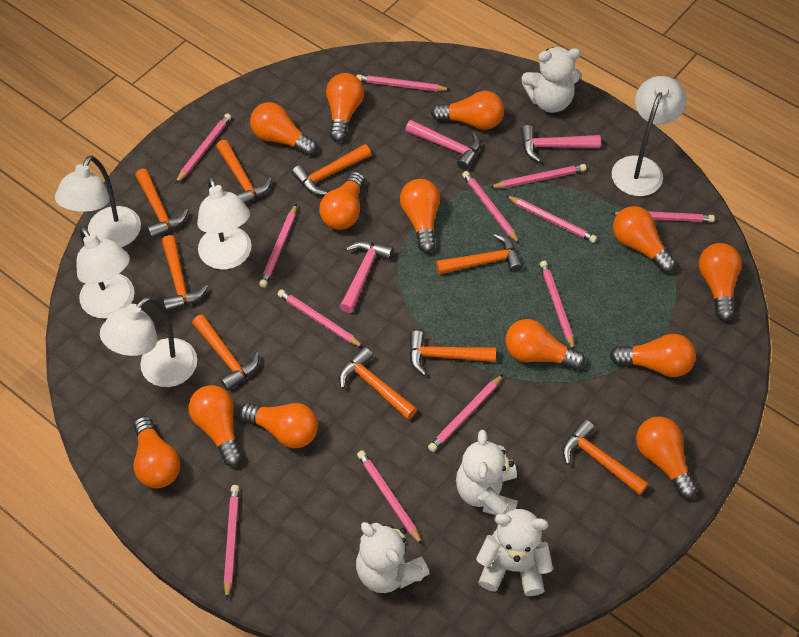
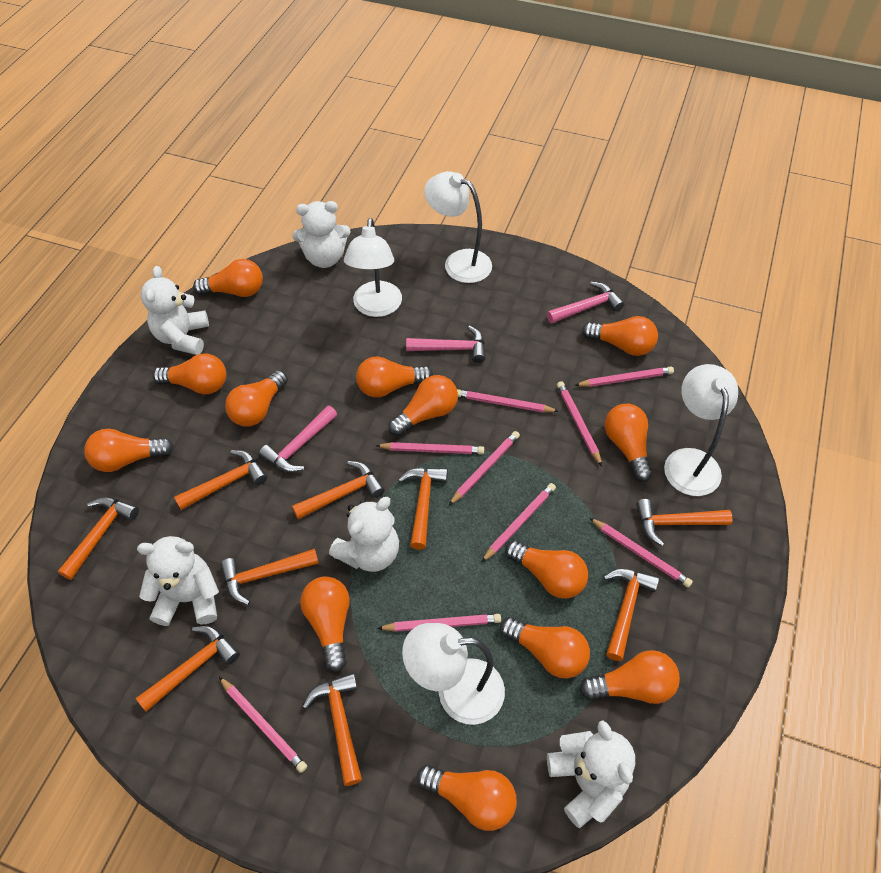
pink pencil: 12 -> 9
white lamp: 5 -> 4
white teddy bear: 4 -> 5

